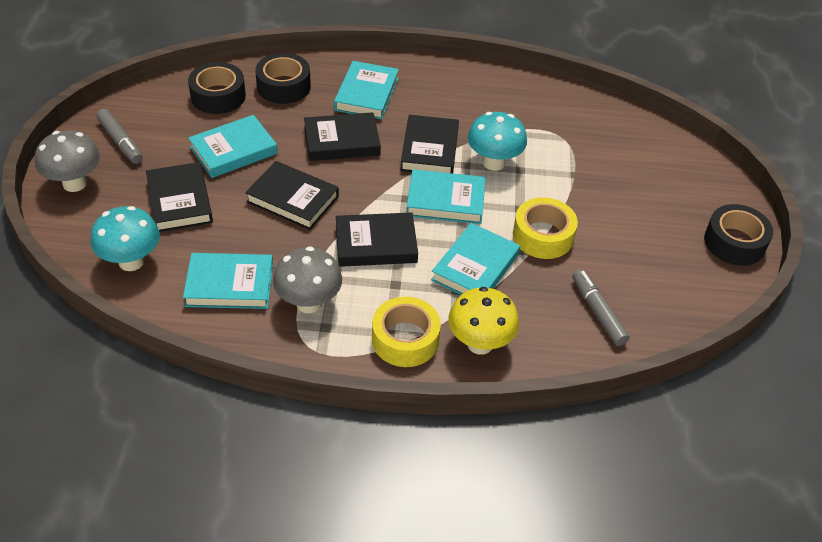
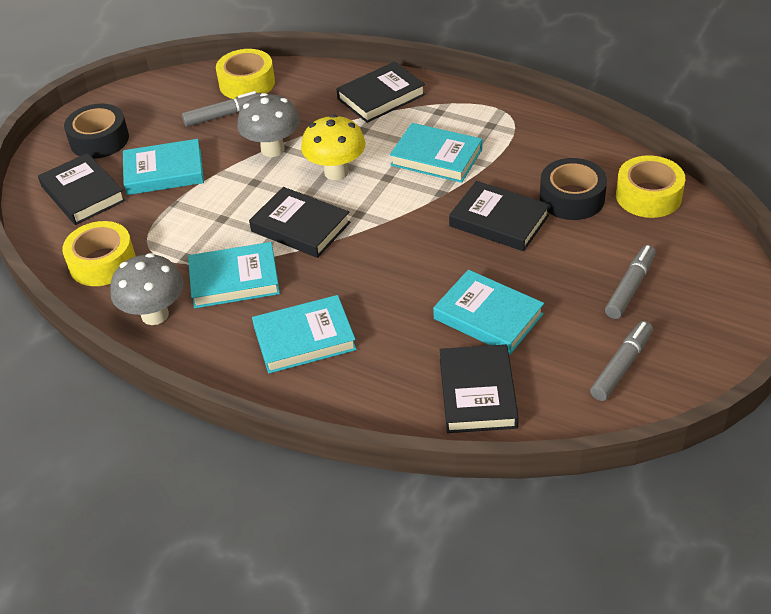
black tape: 3 -> 2
grey marker: 2 -> 3
turquoise mushroom: 2 -> 0
yellow tape: 2 -> 3

